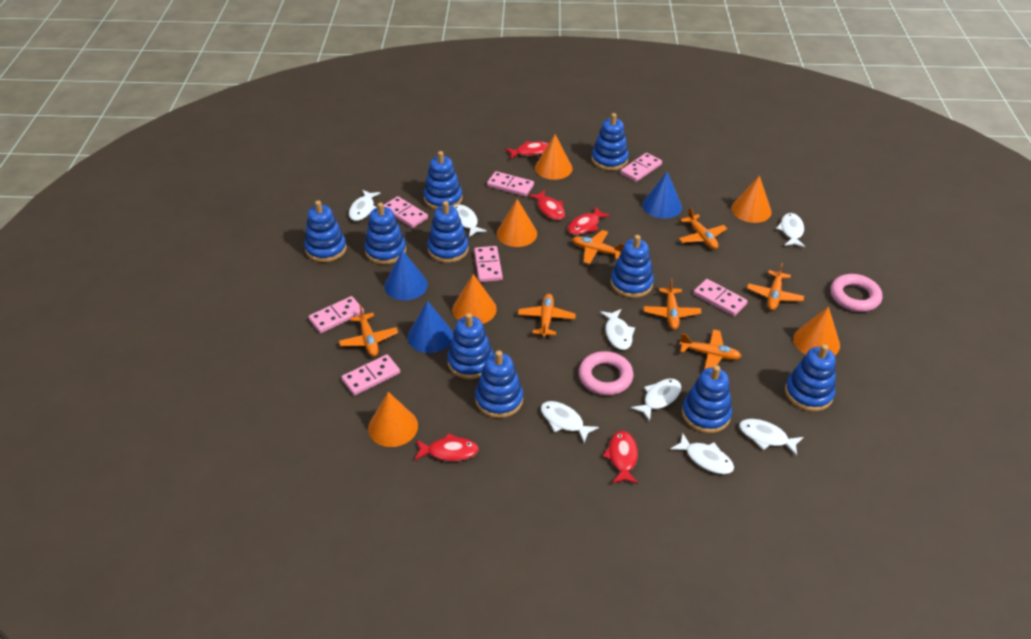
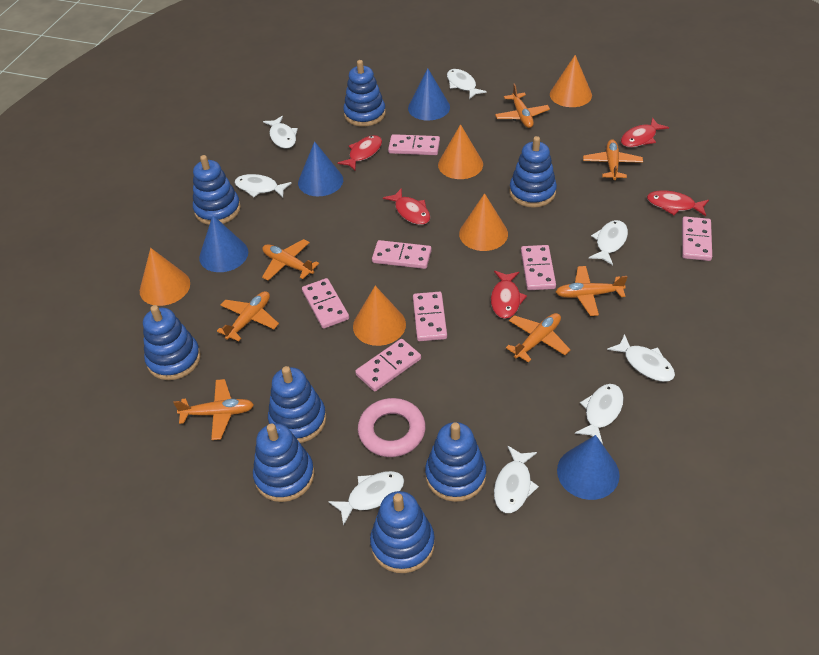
blue cone: 3 -> 4
blue stacking toy: 10 -> 8
orange cone: 6 -> 5
pink ring: 2 -> 1

